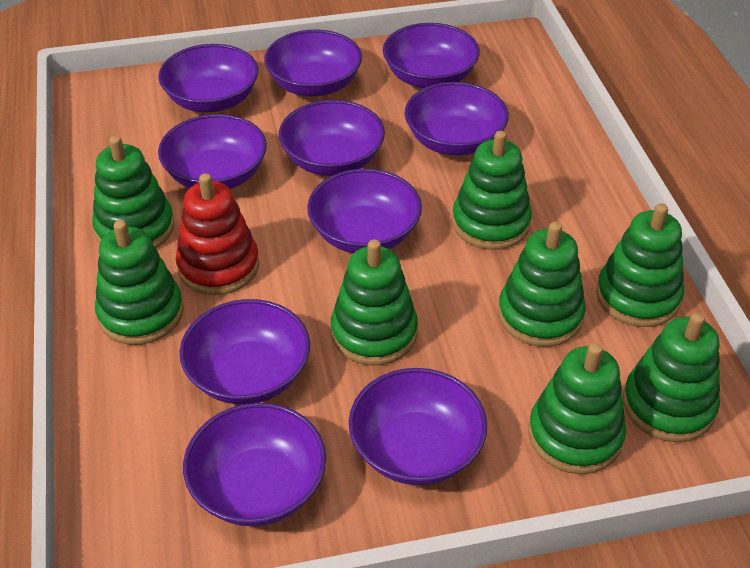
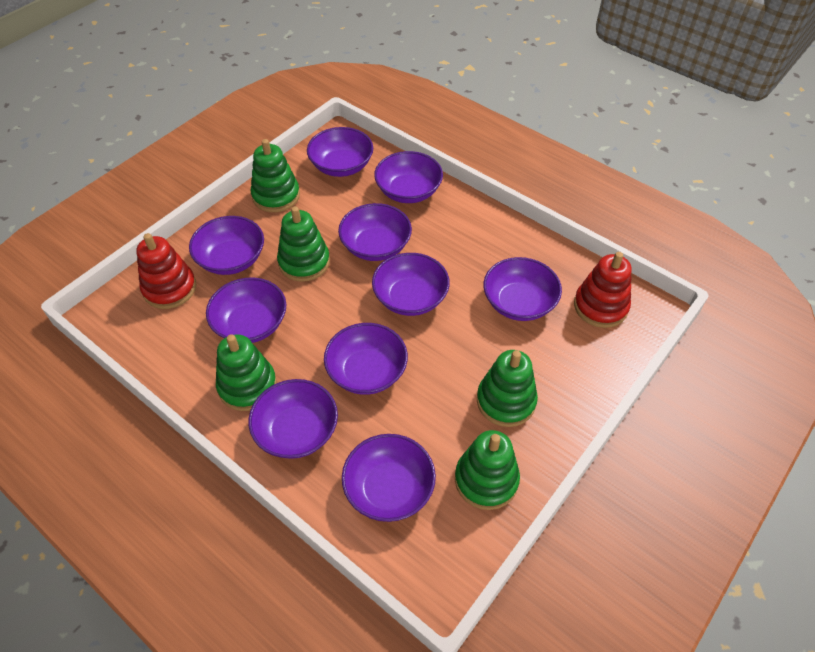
green stacking toy: 8 -> 5
red stacking toy: 1 -> 2

